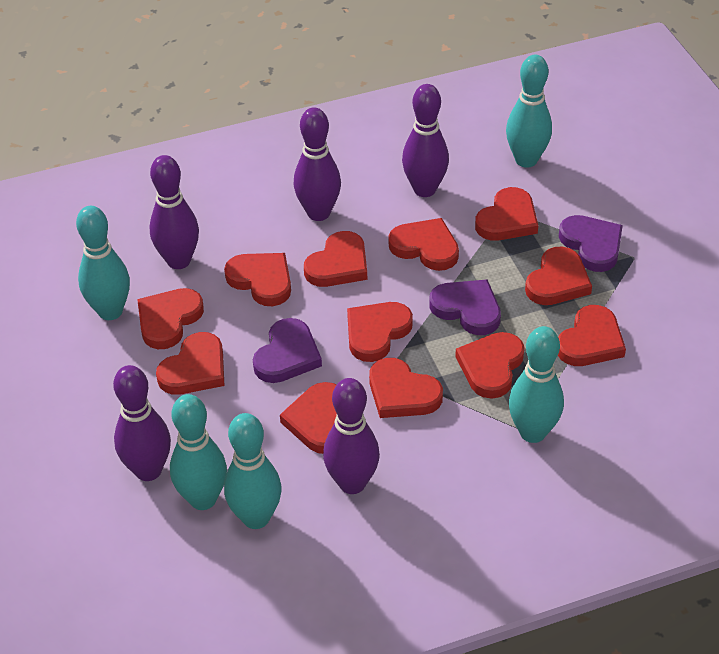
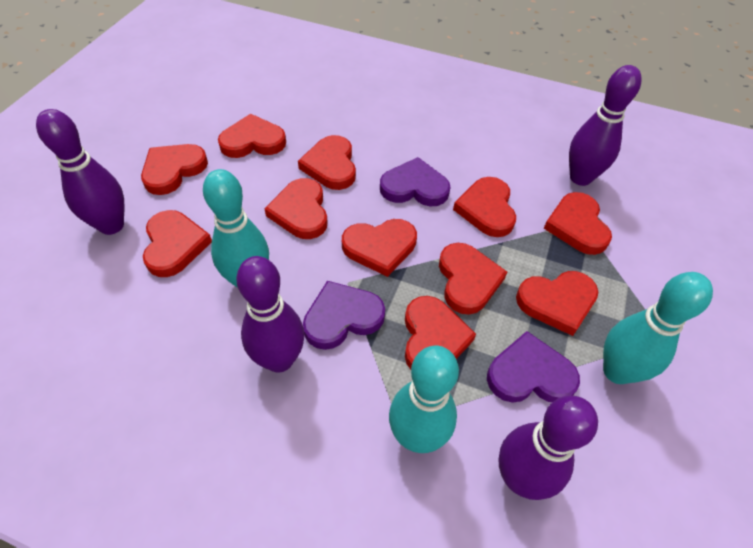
purple bowling pin: 5 -> 4
red heart: 12 -> 11
turquoise bowling pin: 5 -> 3

